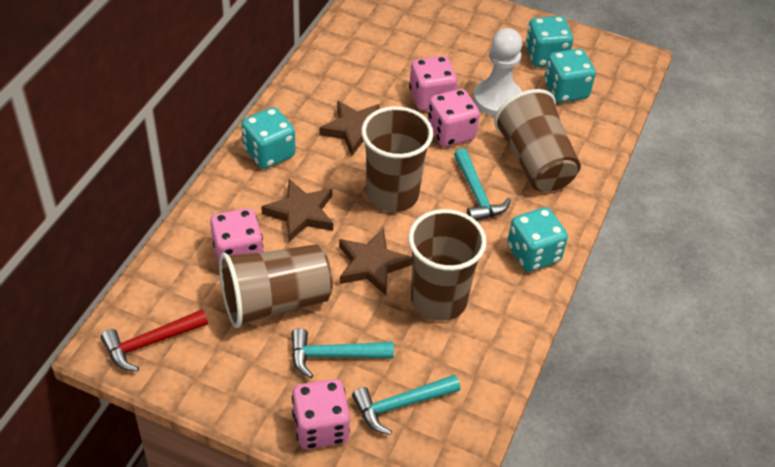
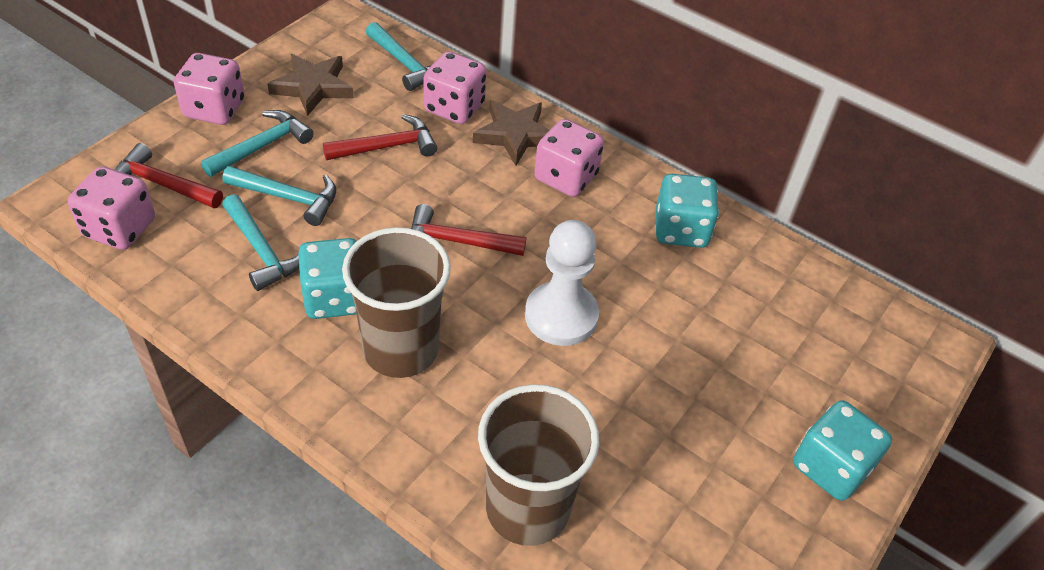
brown cup: 4 -> 2
brown star: 3 -> 2
red hammer: 1 -> 3
turquoise dice: 4 -> 3
turquoise hammer: 3 -> 4

